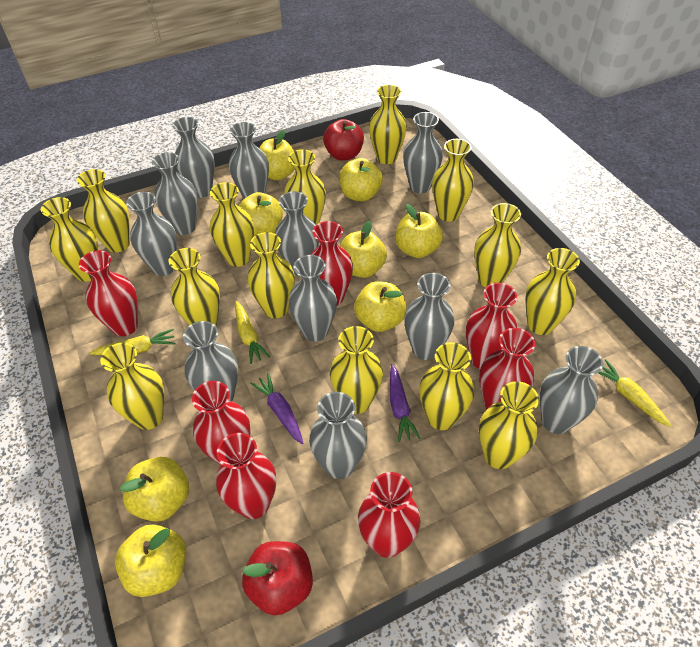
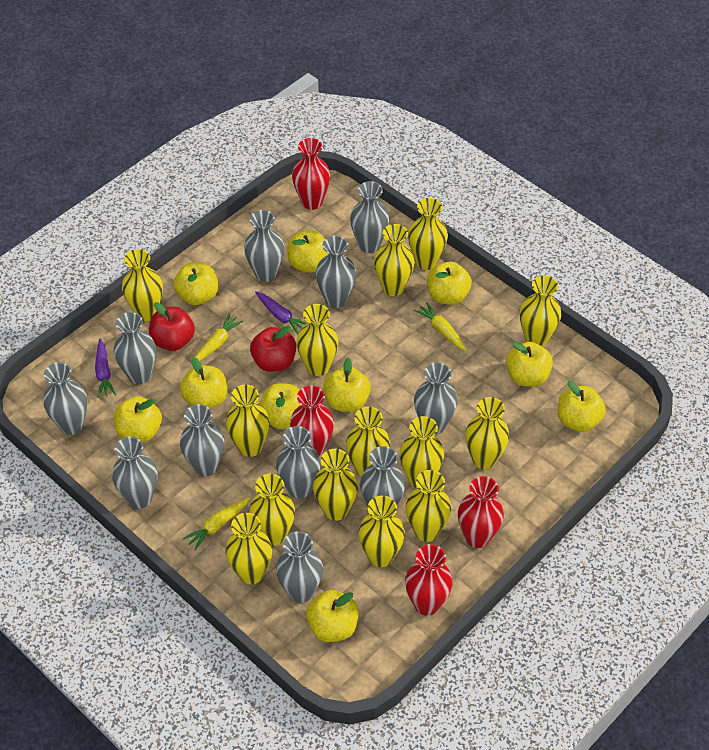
red vase: 7 -> 4
yellow apple: 8 -> 10

